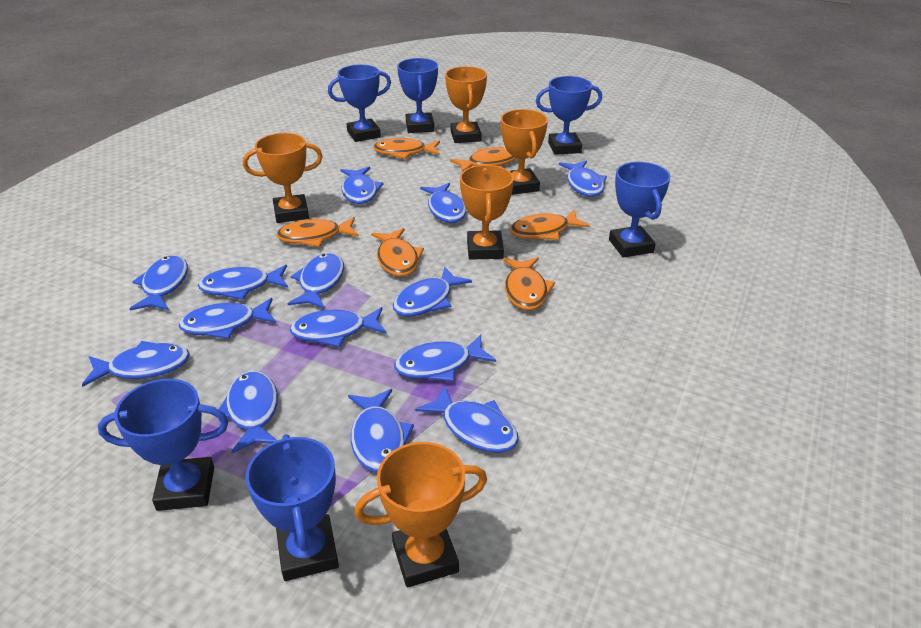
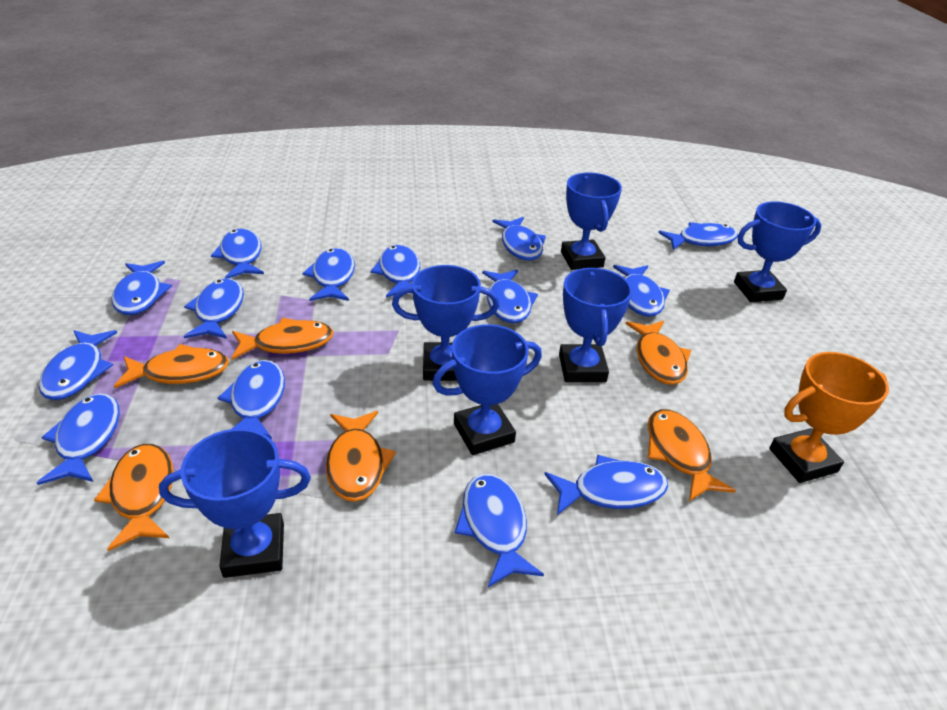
orange trophy: 5 -> 1

